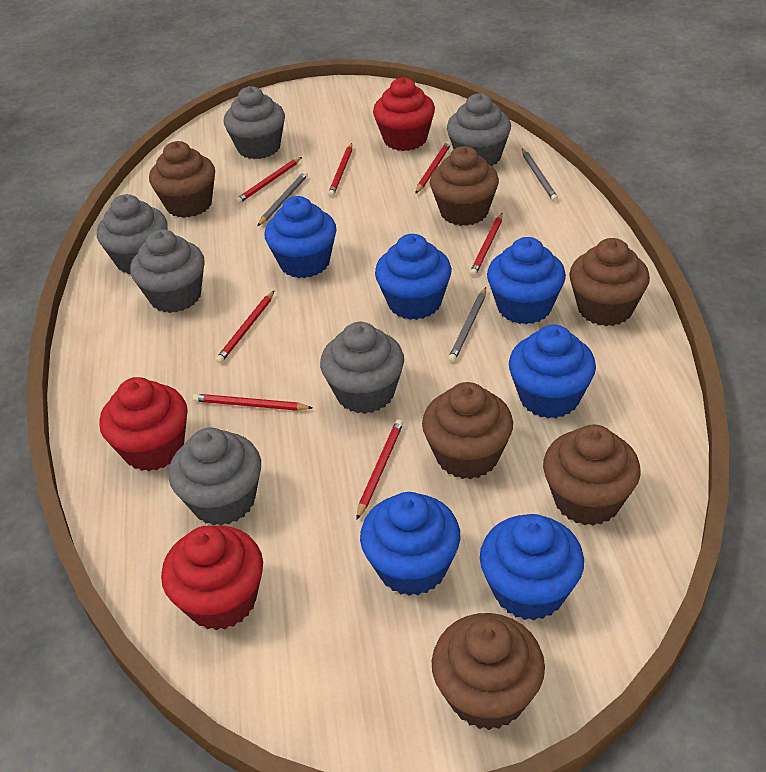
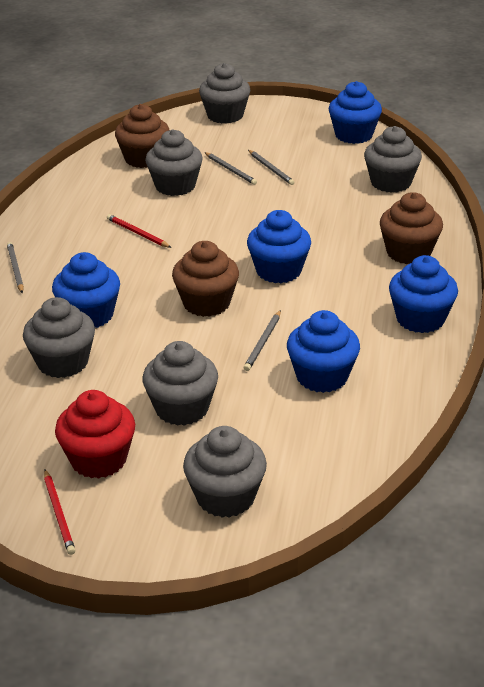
blue cupcake: 6 -> 5
brown cupcake: 6 -> 3
grey pencil: 3 -> 4
red cupcake: 3 -> 1
red pencil: 7 -> 2

